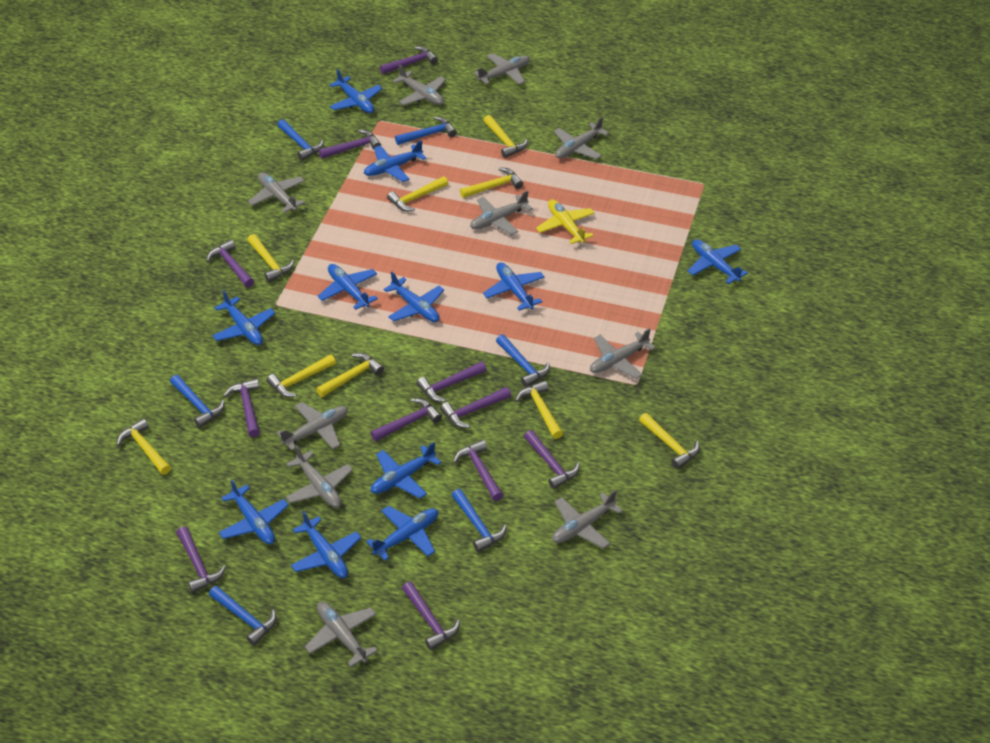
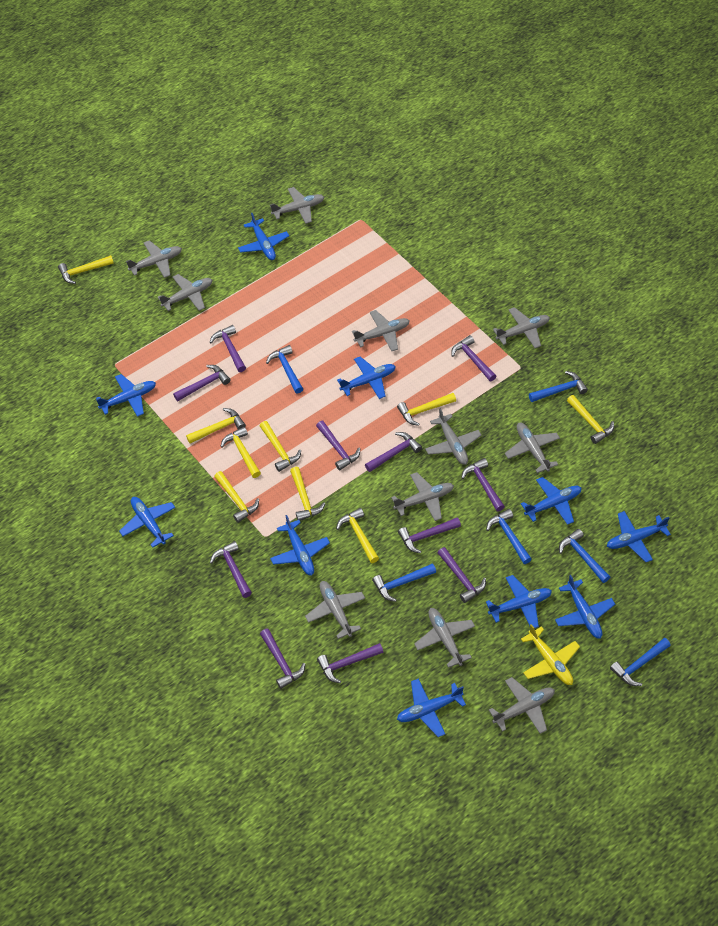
blue plane: 11 -> 10
grey plane: 10 -> 11

